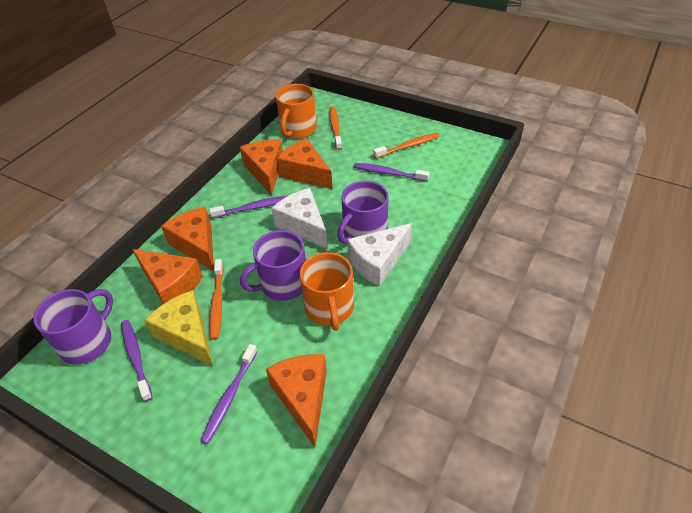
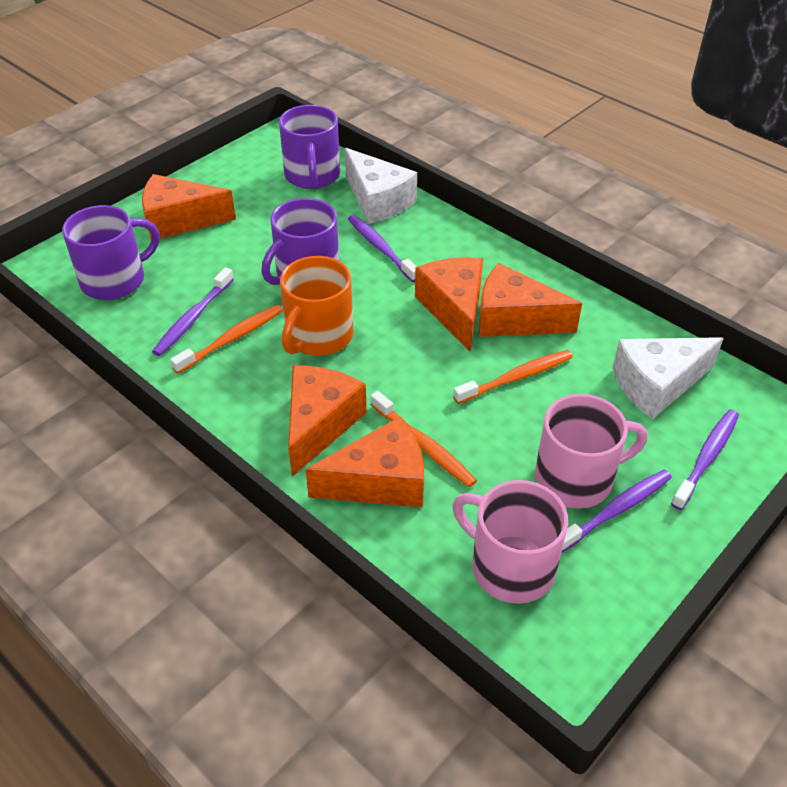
orange mug: 2 -> 1
pink mug: 0 -> 2
yellow cheese: 1 -> 0

